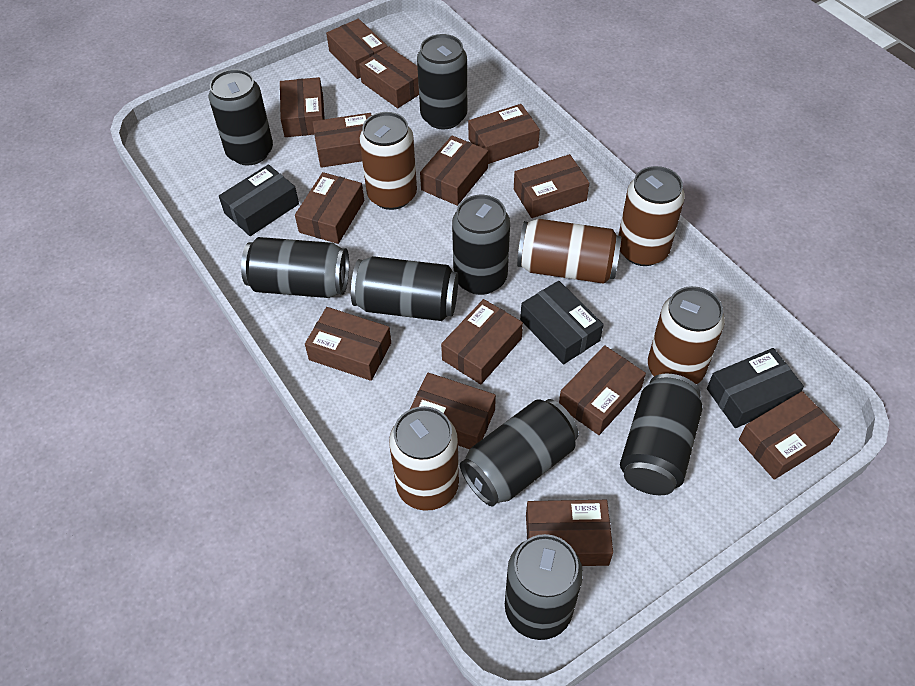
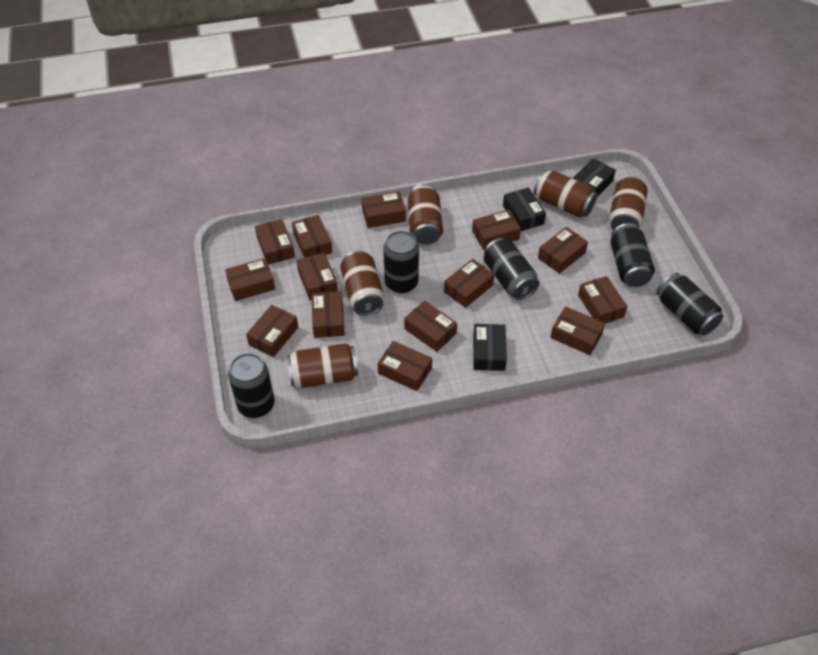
black can: 8 -> 5

